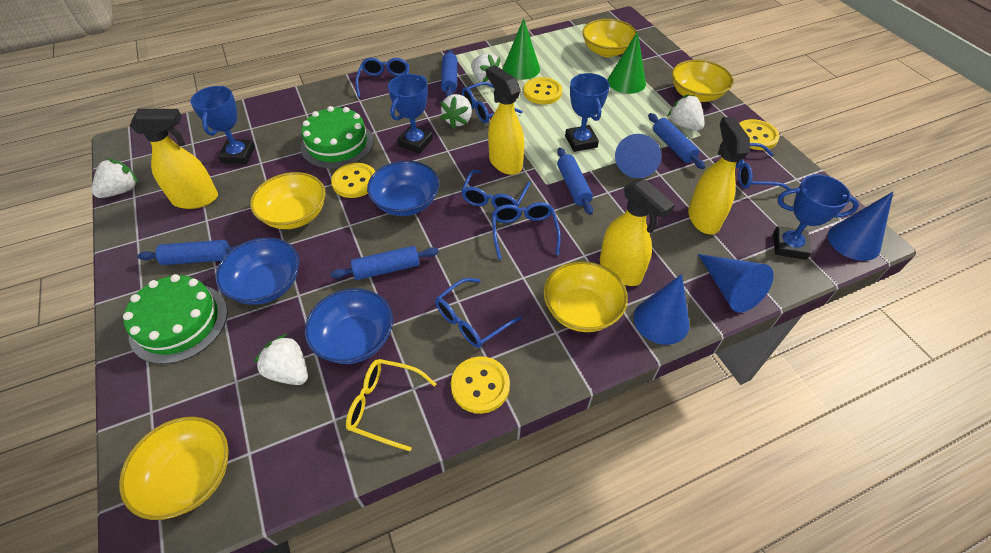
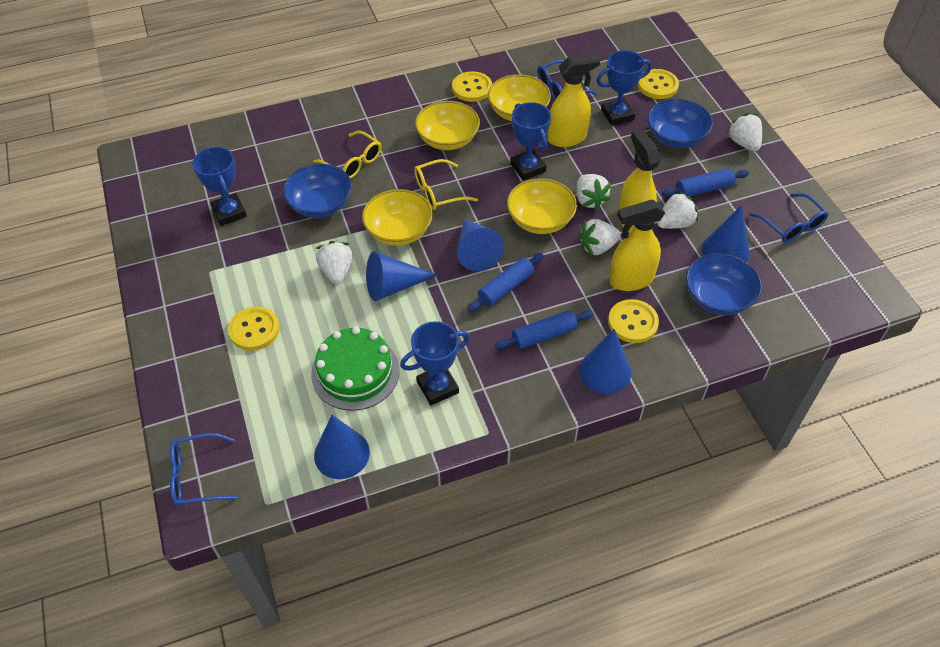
blue cone: 4 -> 5
blue glasses: 6 -> 3
blue rolling pin: 5 -> 3
green cake: 2 -> 1
green cone: 2 -> 0
yellow bowl: 5 -> 4
yellow glasses: 1 -> 2
yellow spray bottle: 4 -> 3

